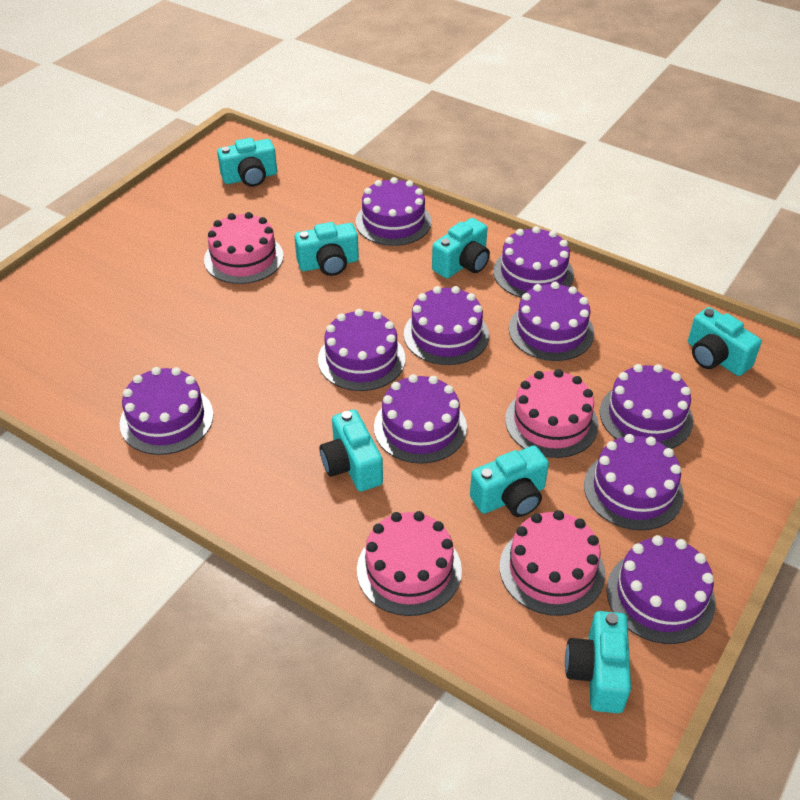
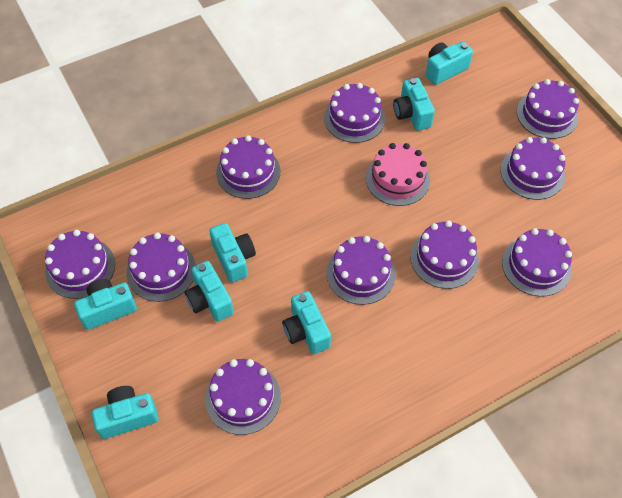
pink cake: 4 -> 1

